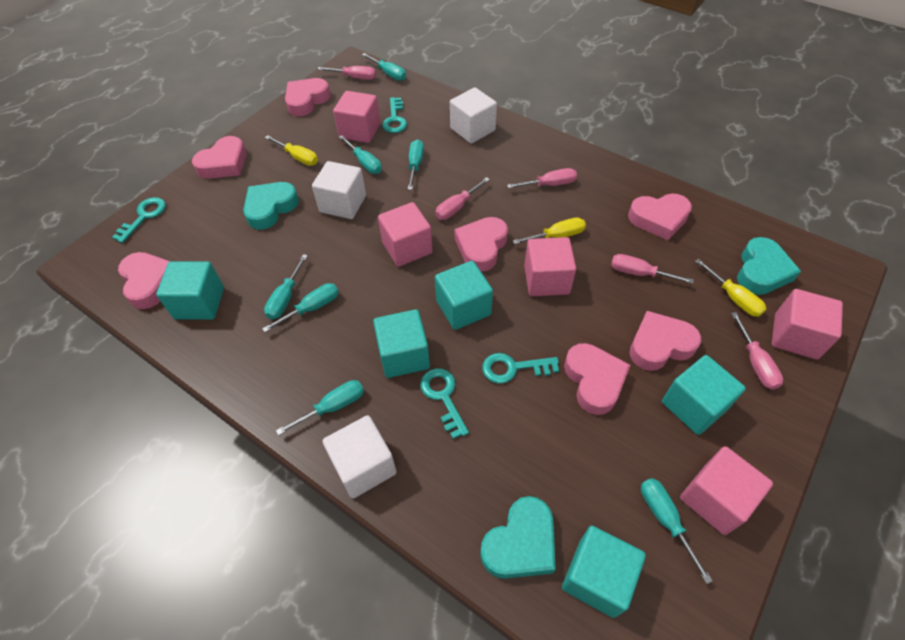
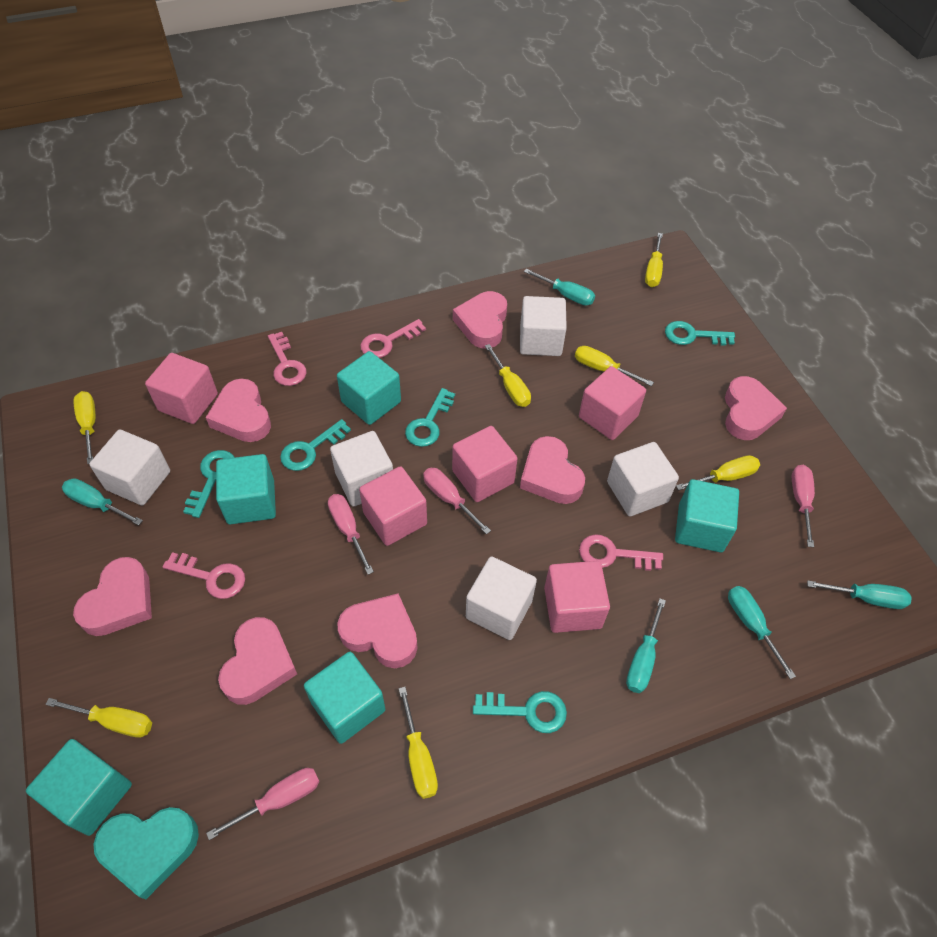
pink key: 0 -> 4
pink screwdriver: 5 -> 4
turquoise heart: 3 -> 1
turquoise key: 4 -> 5
turquoise screwdriver: 7 -> 5
white cube: 3 -> 5
yellow screwdriver: 3 -> 7

